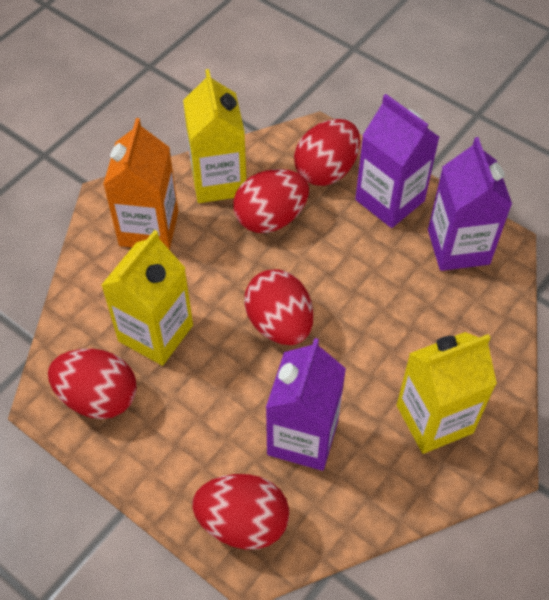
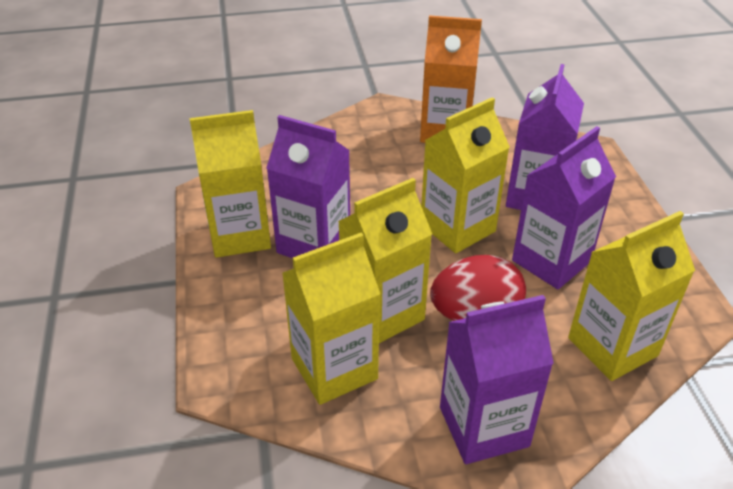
purple carton: 3 -> 4
red egg: 5 -> 1
yellow carton: 3 -> 5

